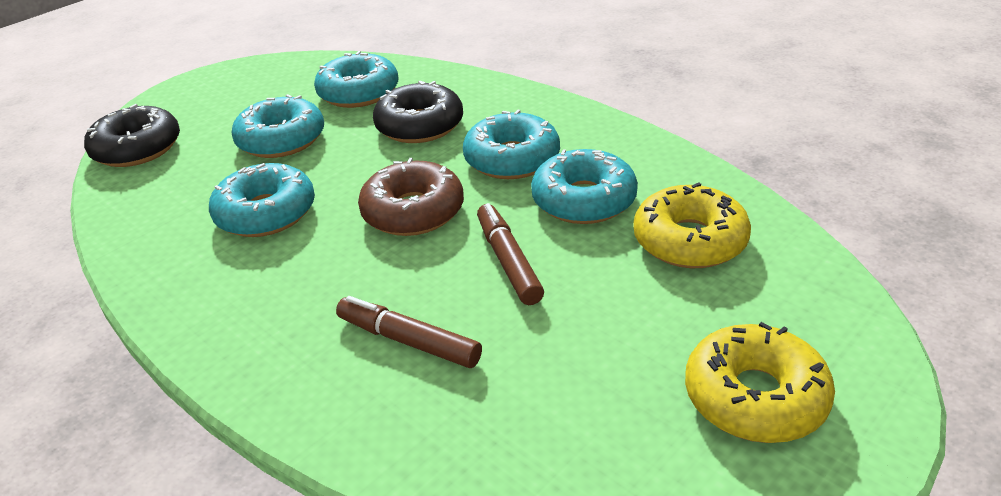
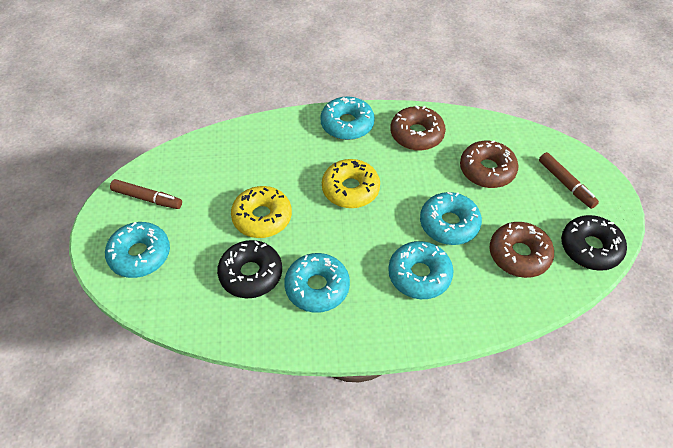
brown donut: 1 -> 3

